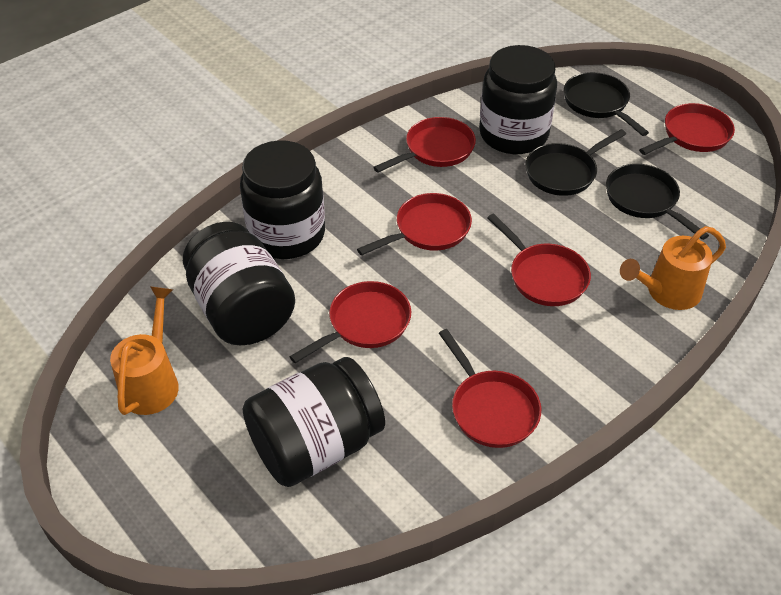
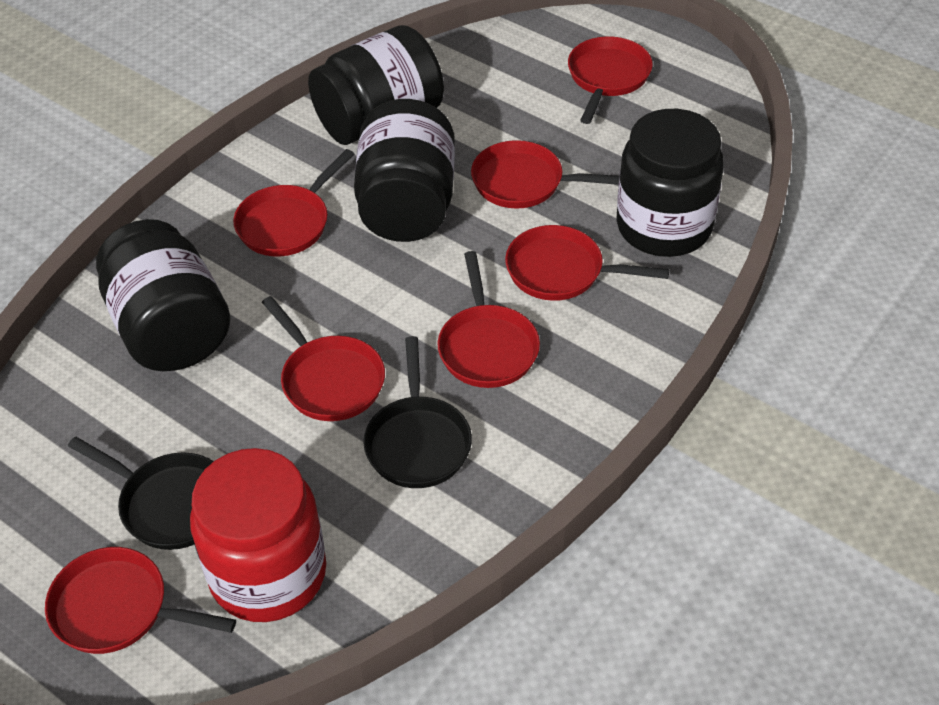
black pan: 3 -> 2
orange watering can: 2 -> 0
red jar: 0 -> 1
red pan: 6 -> 7

